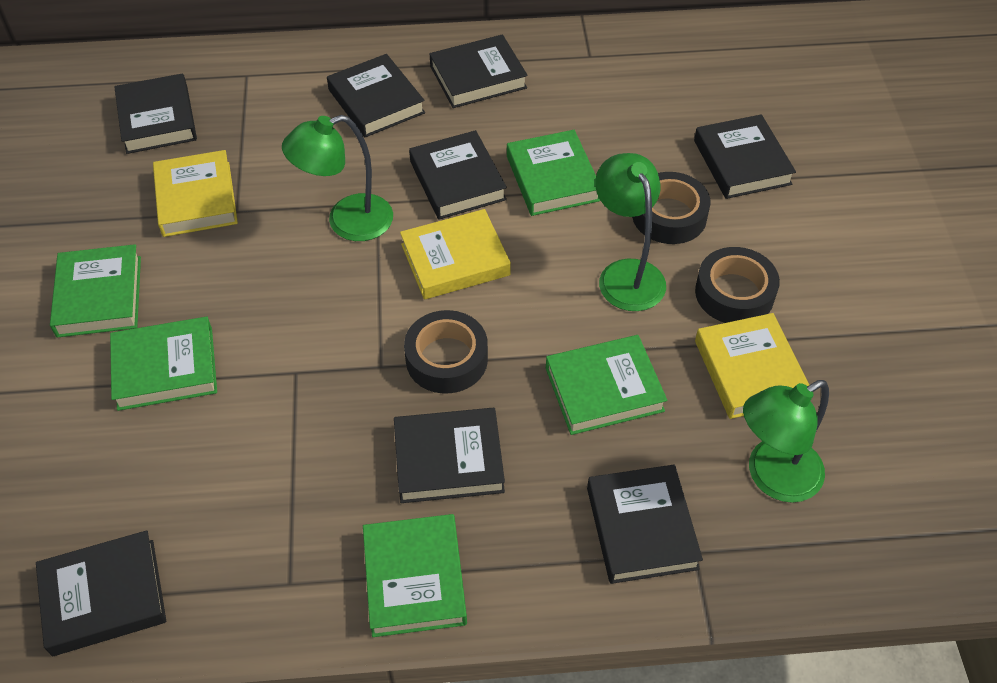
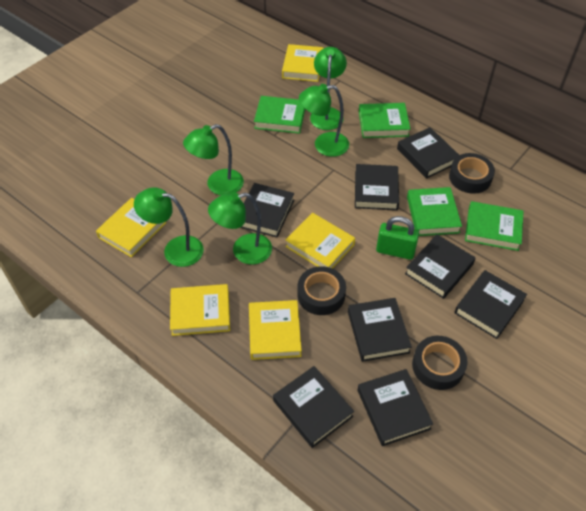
green book: 5 -> 4
green lamp: 3 -> 5
green padlock: 0 -> 1
yellow book: 3 -> 5

